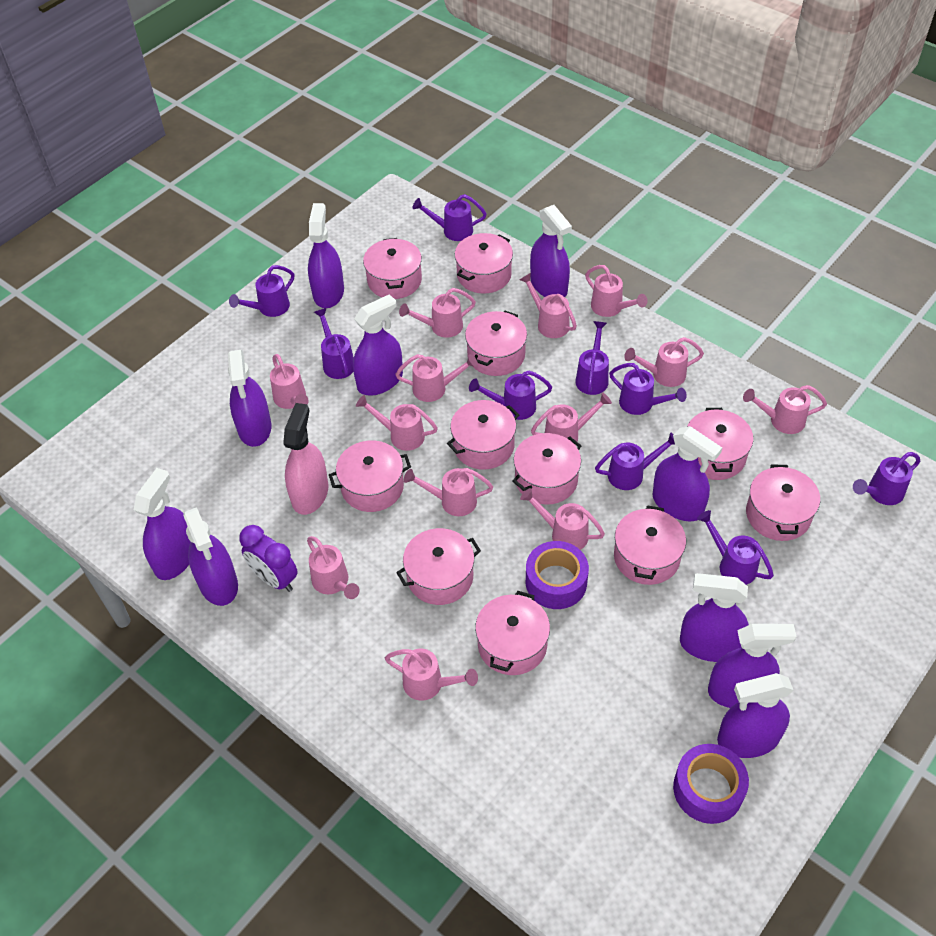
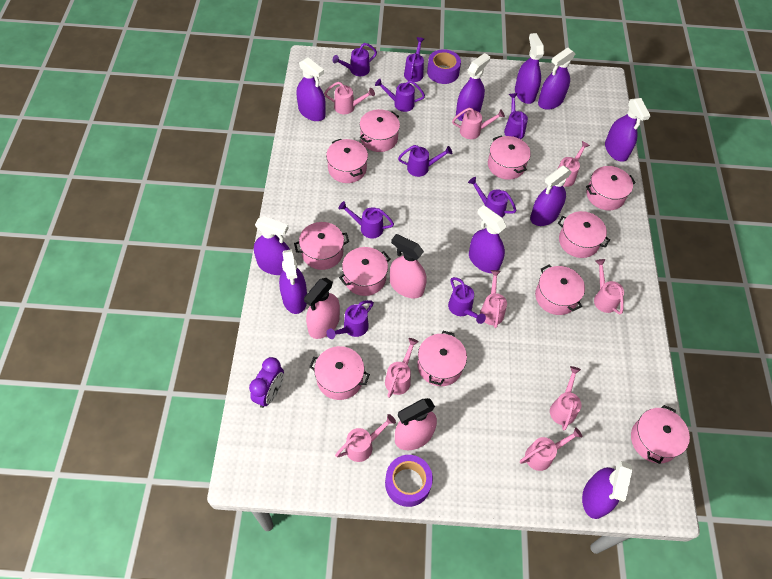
pink spray bottle: 1 -> 3
pink watering can: 13 -> 9

